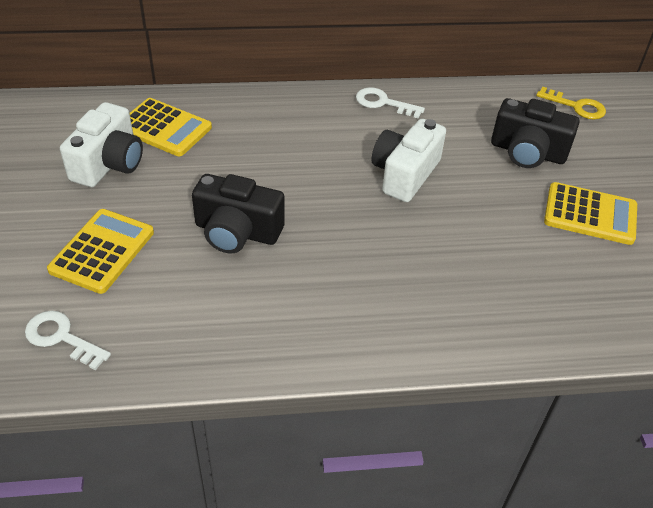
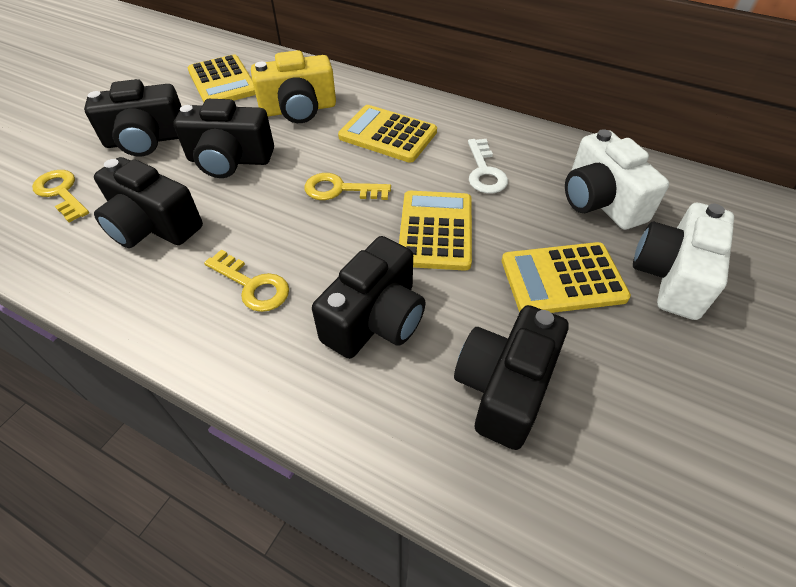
black camera: 2 -> 5
white key: 2 -> 1
yellow calculator: 3 -> 4
yellow camera: 0 -> 1
yellow key: 1 -> 3

